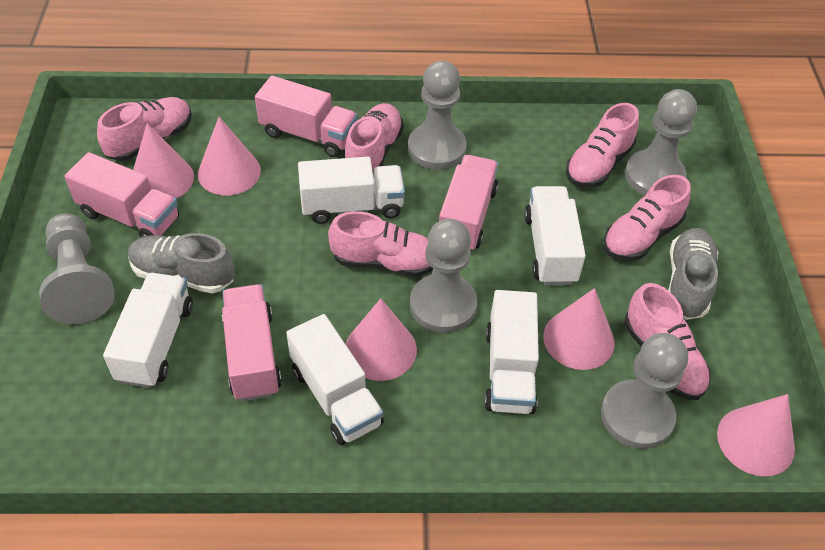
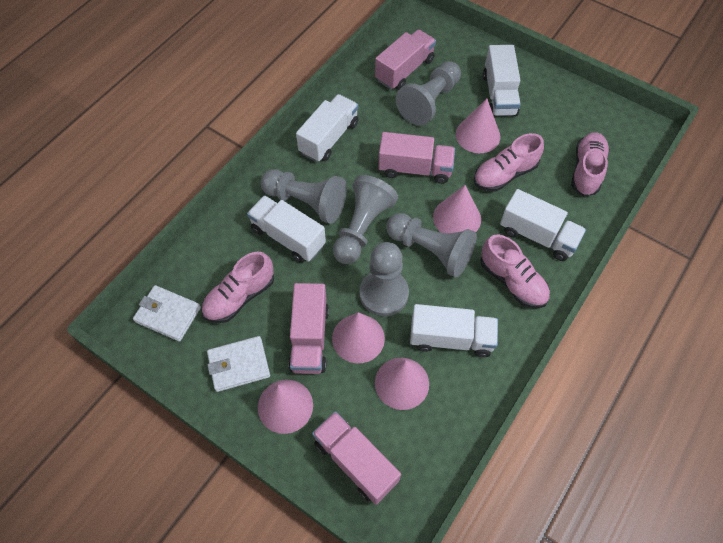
grey shoe: 2 -> 0
pink shoe: 6 -> 4
white wallet: 0 -> 2

